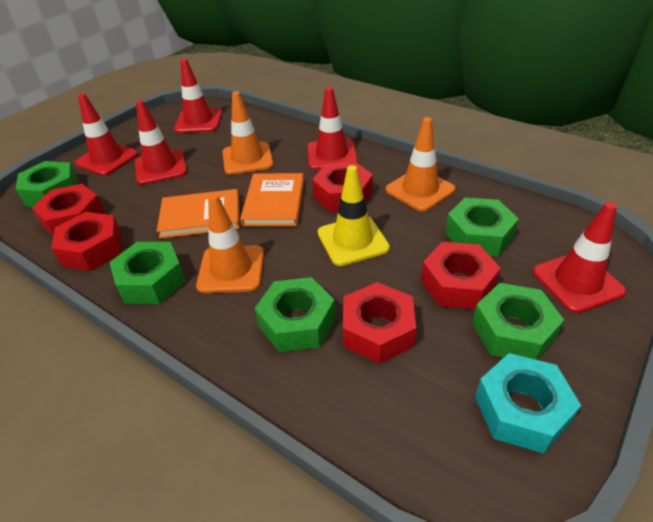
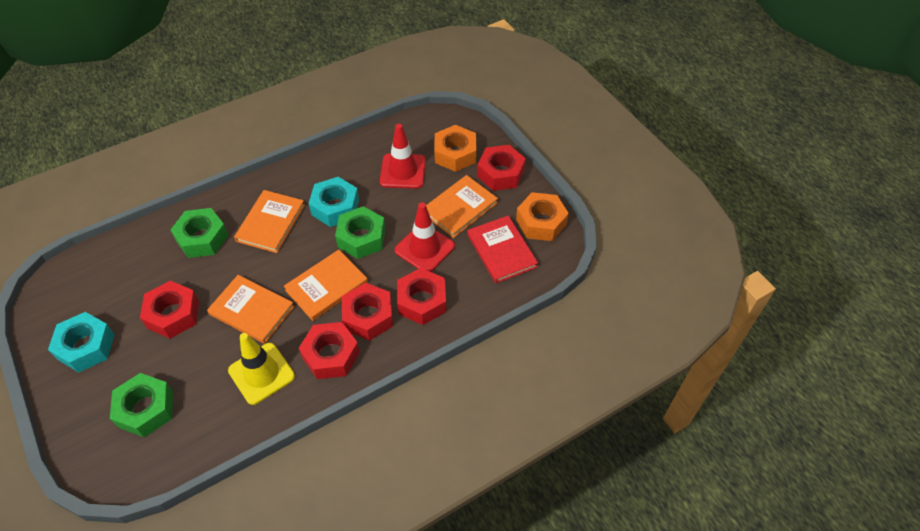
green nut: 5 -> 3
orange book: 2 -> 4
orange nut: 0 -> 2
orange traffic cone: 3 -> 0
red book: 0 -> 1
red traffic cone: 5 -> 2
turquoise nut: 1 -> 2

